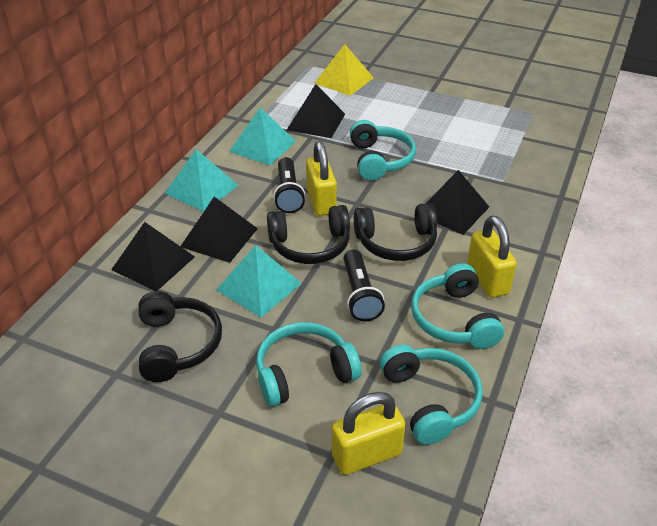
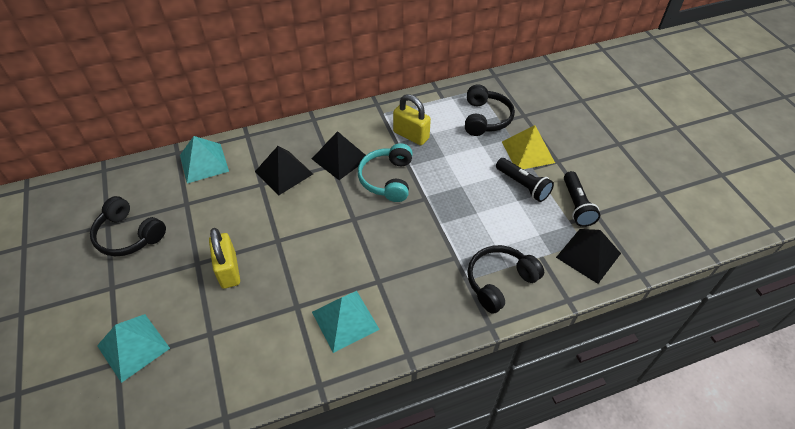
black pyramid: 4 -> 3
turquoise headphones: 4 -> 1
yellow padlock: 3 -> 2

